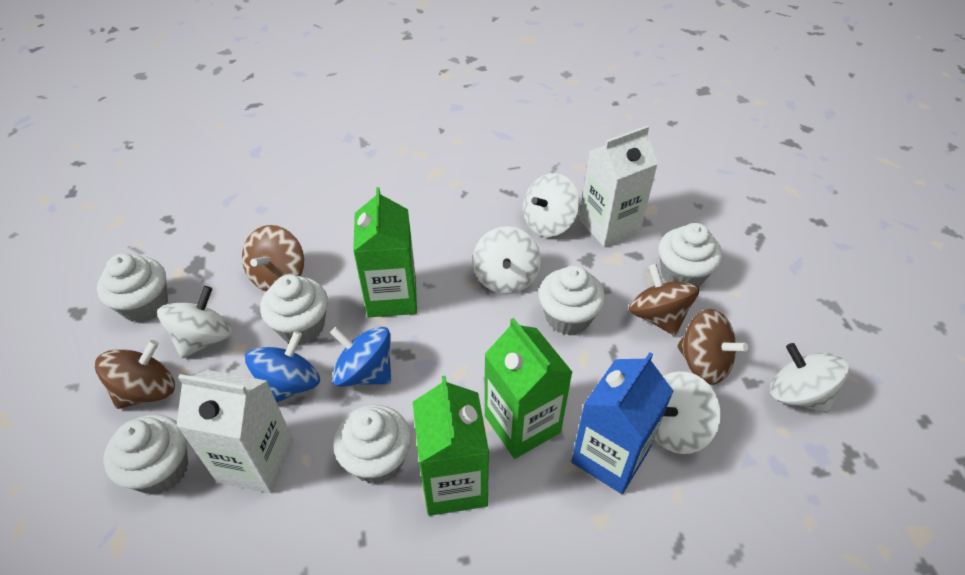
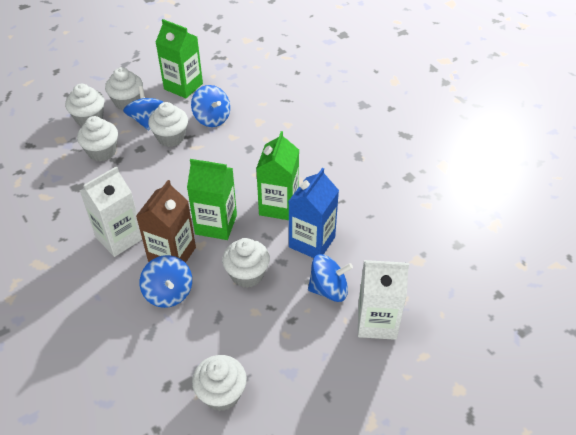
blue spinning top: 2 -> 4
brown carton: 0 -> 1
brown spinning top: 4 -> 0
white spinning top: 5 -> 0

